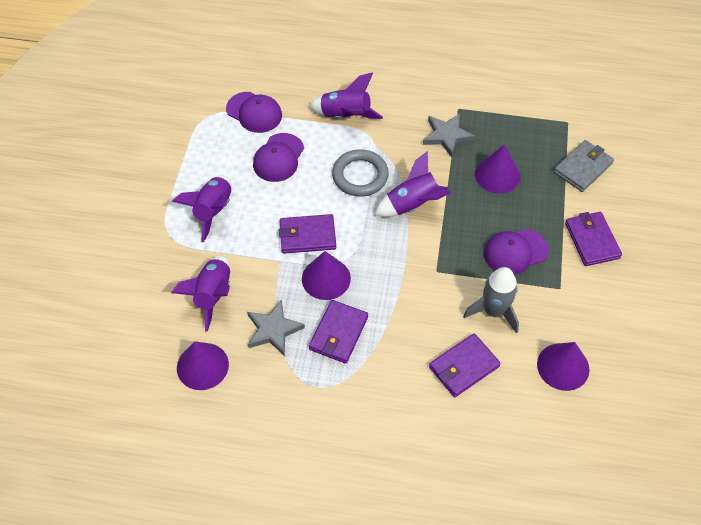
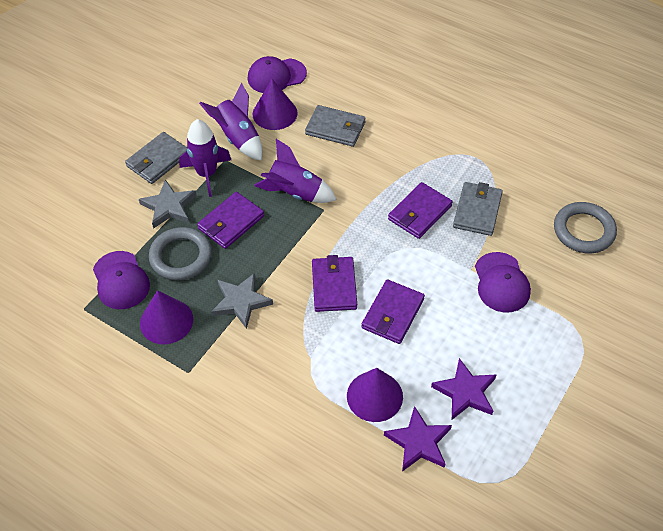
grey ring: 1 -> 2
grey rocket: 1 -> 0
grey wallet: 1 -> 3
purple cone: 4 -> 3
purple rocket: 4 -> 3
purple star: 0 -> 2

